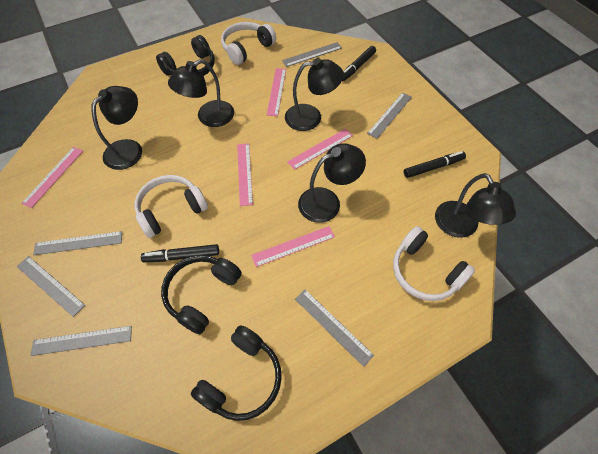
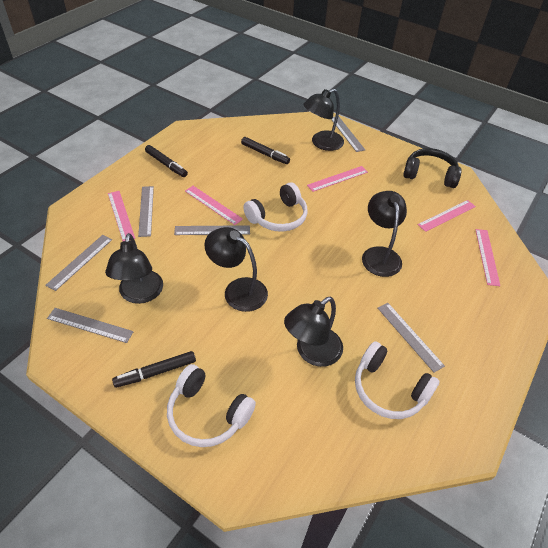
black headphones: 3 -> 1

